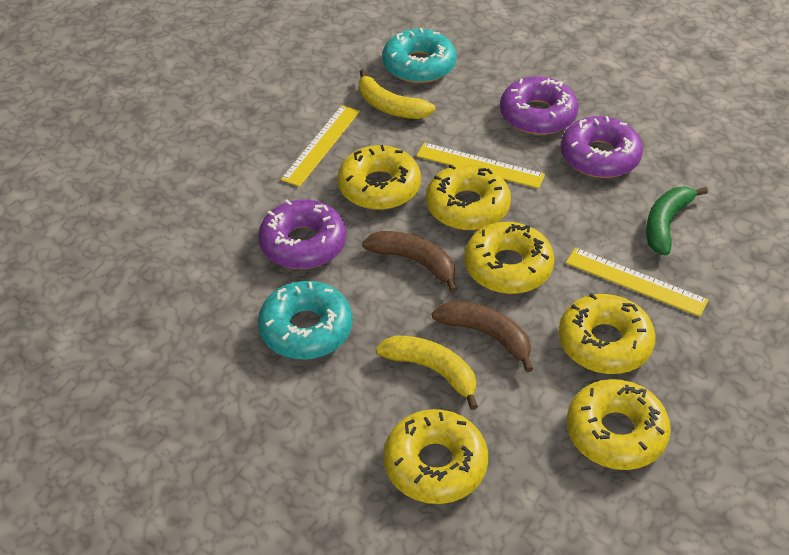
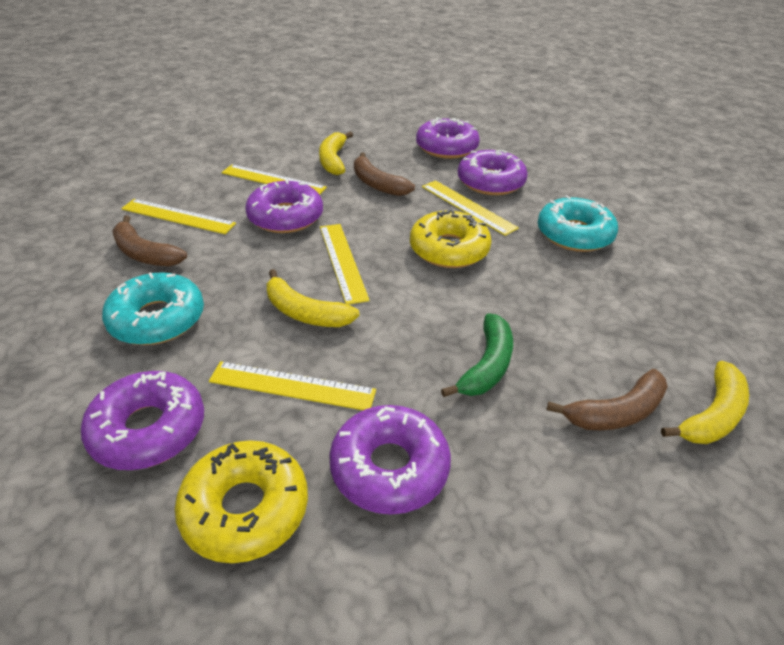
brown banana: 2 -> 3
purple donut: 3 -> 5
yellow banana: 2 -> 3
yellow donut: 6 -> 2
yellow ruler: 3 -> 5

